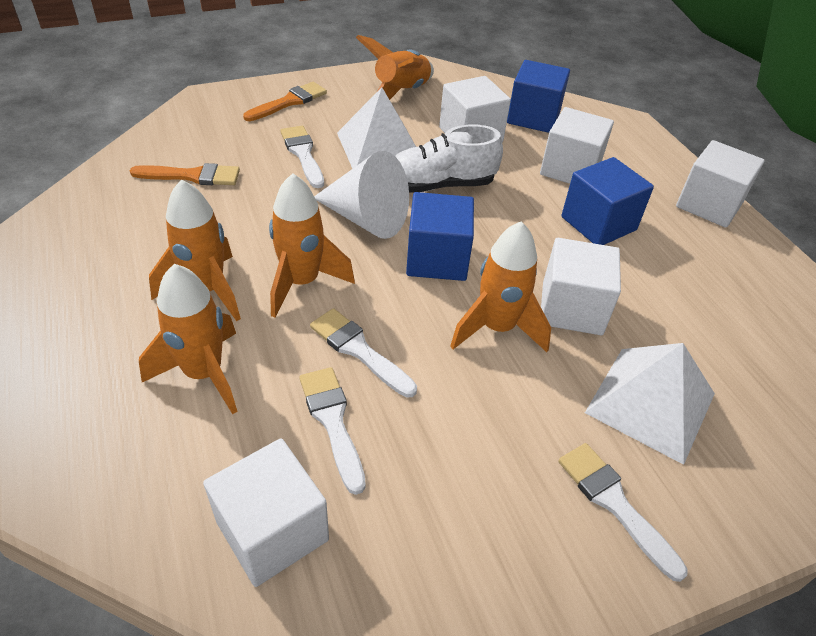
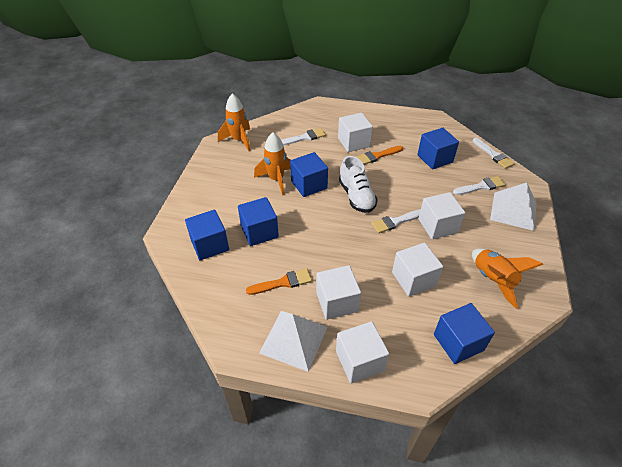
blue cube: 3 -> 5
orange rocket: 5 -> 3
white cone: 1 -> 0

